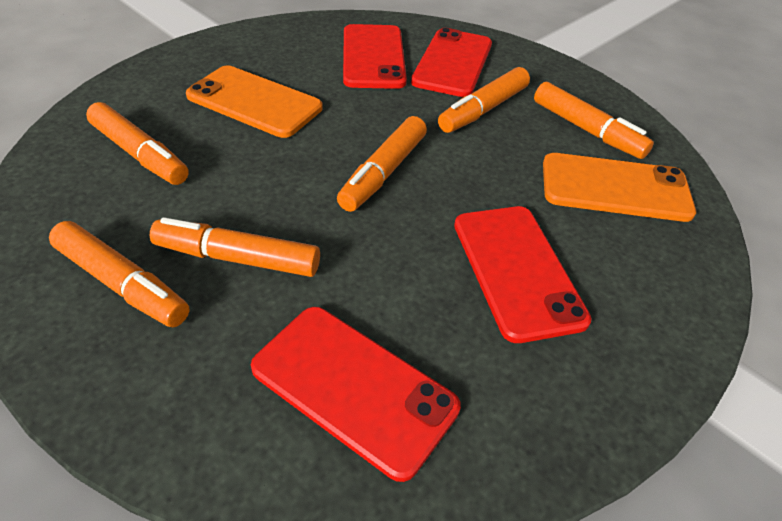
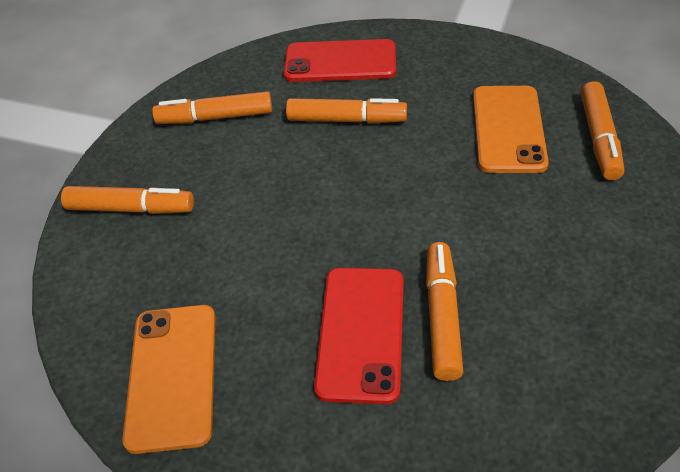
orange marker: 6 -> 5
red phone: 4 -> 2

